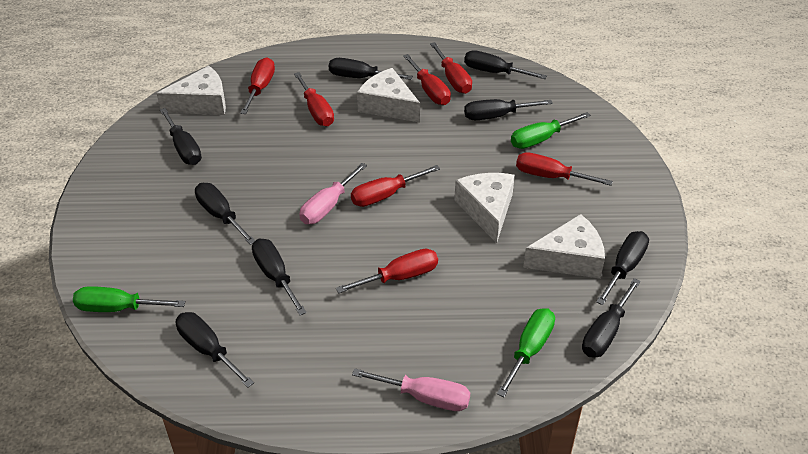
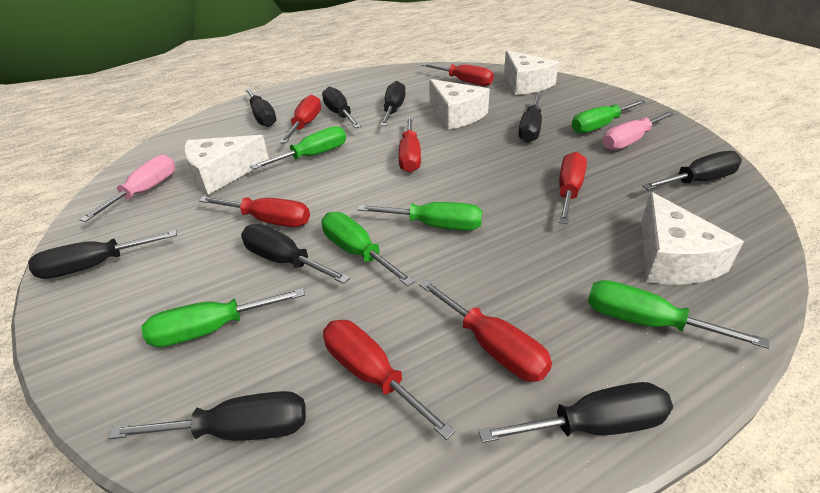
green screwdriver: 3 -> 6

